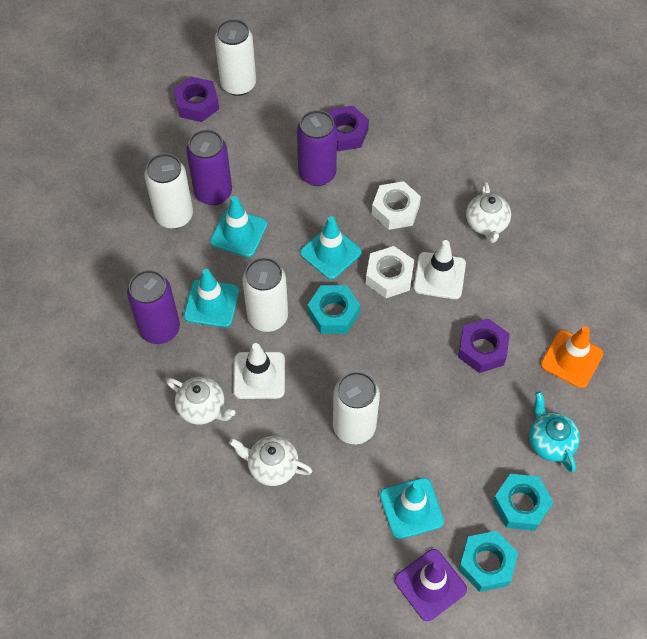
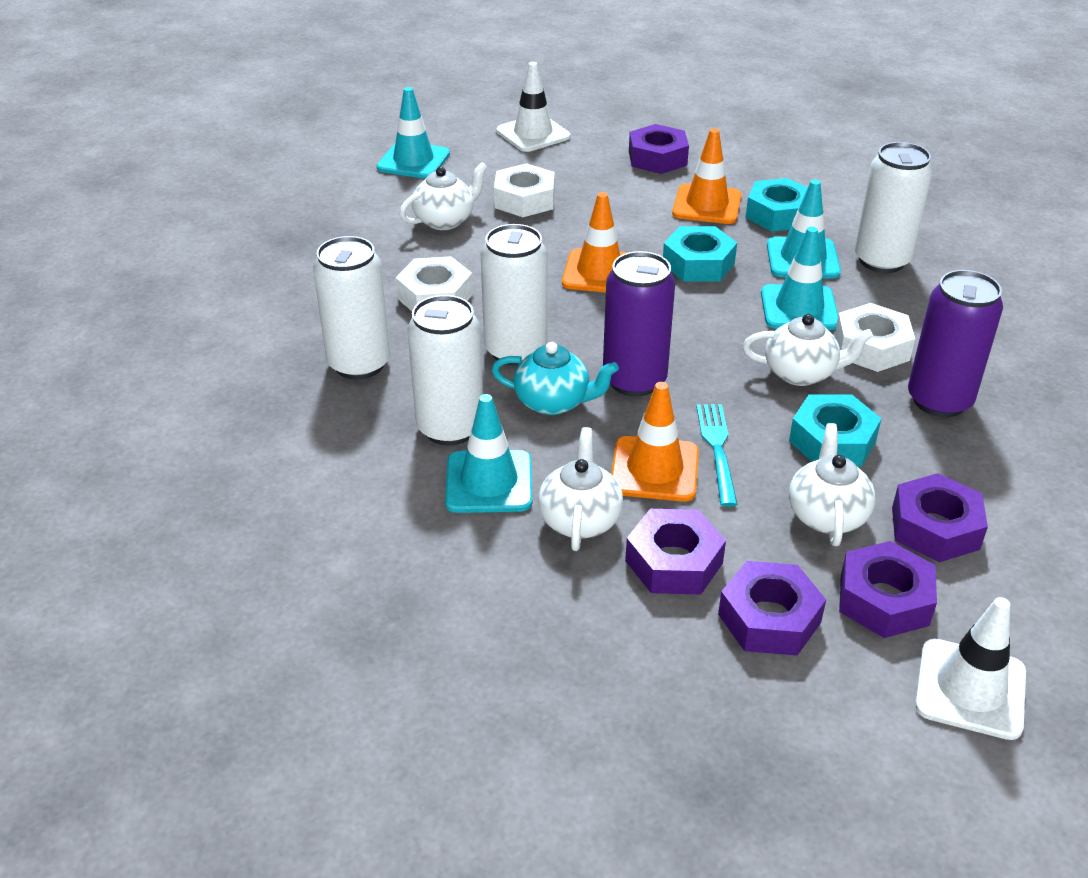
orange traffic cone: 1 -> 3
purple can: 3 -> 2
purple nut: 3 -> 5
purple traffic cone: 1 -> 0
turquoise fork: 0 -> 1
white nut: 2 -> 3
white teapot: 3 -> 4

